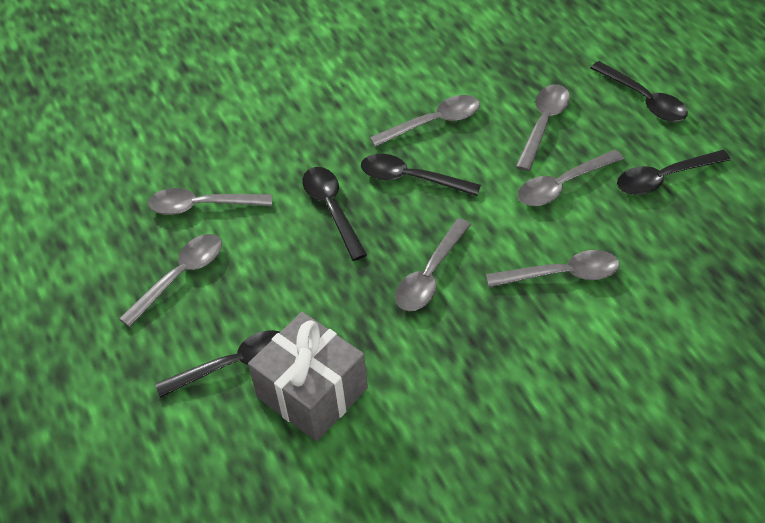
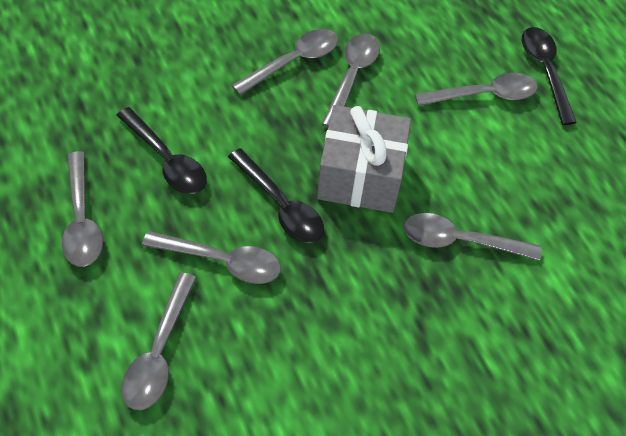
black spoon: 5 -> 3

